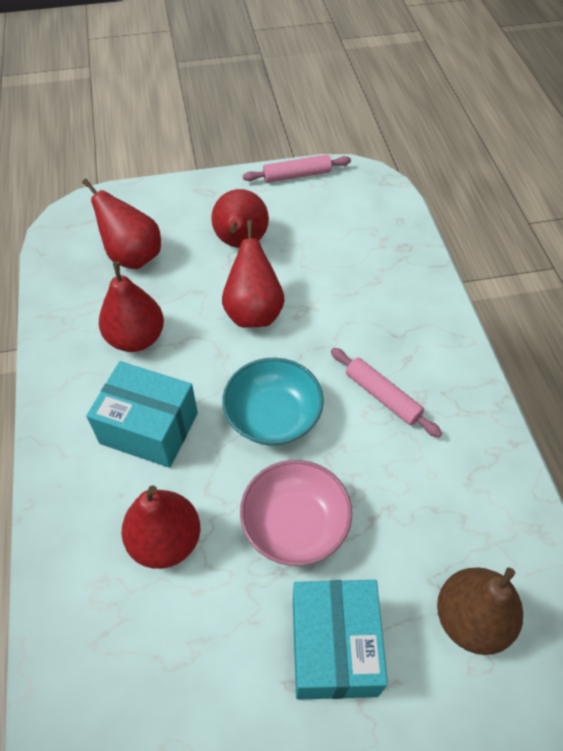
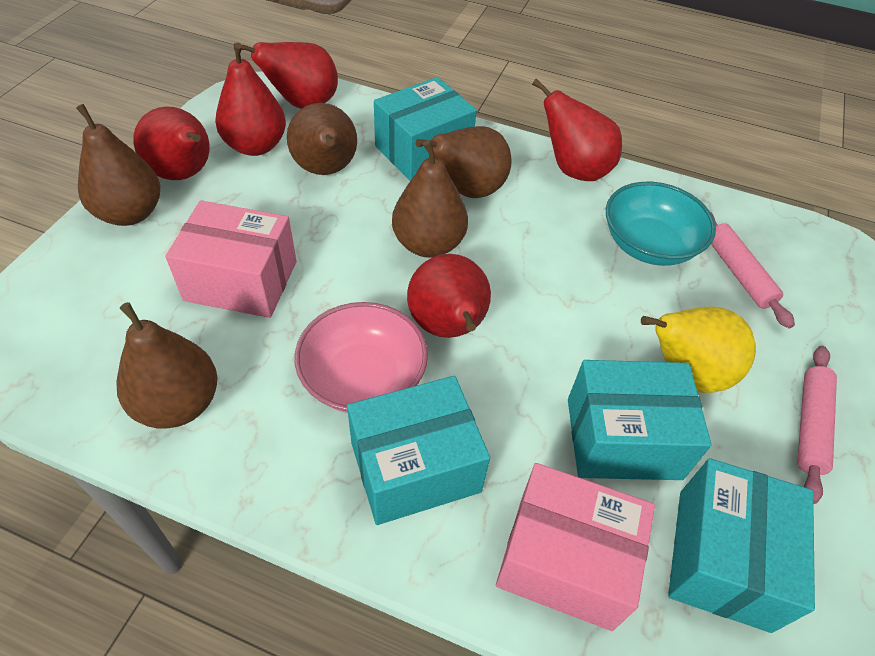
brown pear: 1 -> 5
pink box: 0 -> 2
turquoise box: 2 -> 4
yellow pear: 0 -> 1

